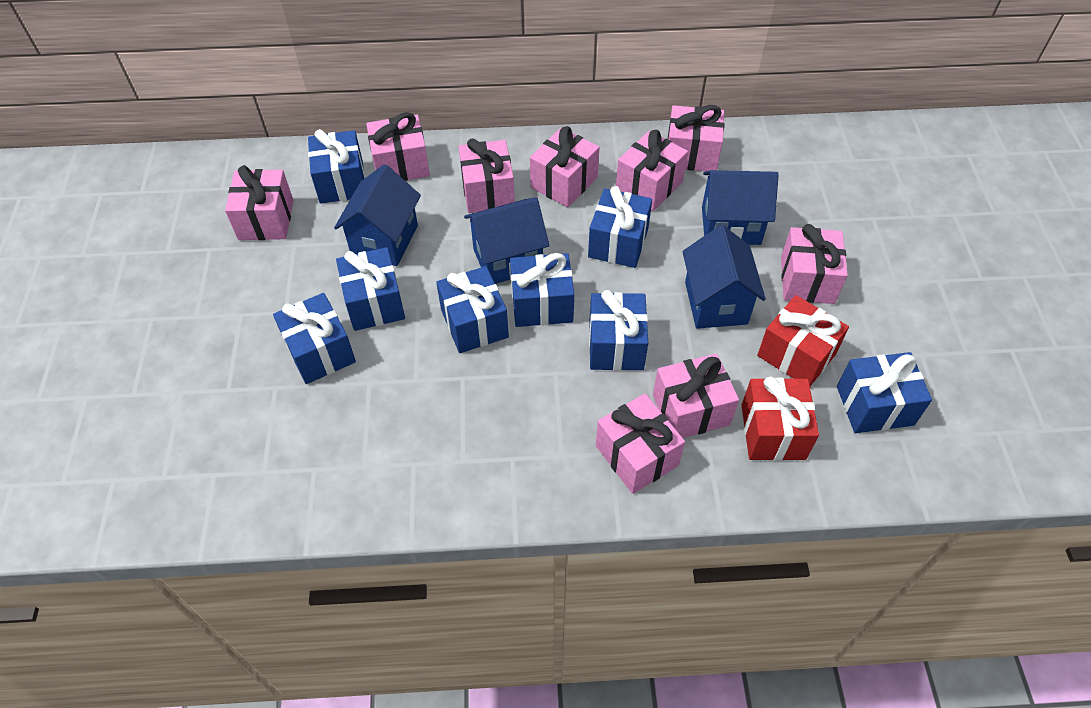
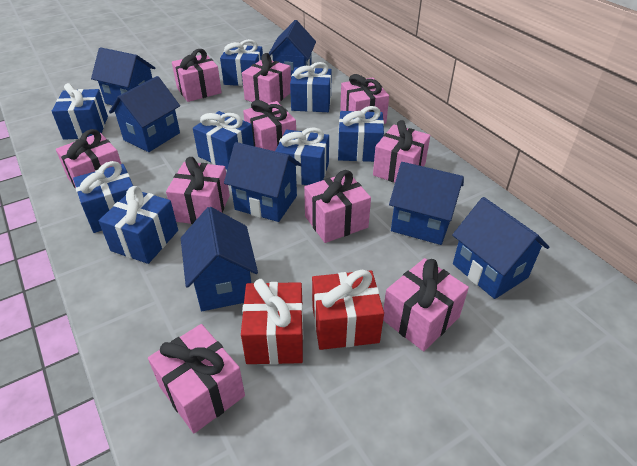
blue house: 4 -> 7
pink gift: 9 -> 10

